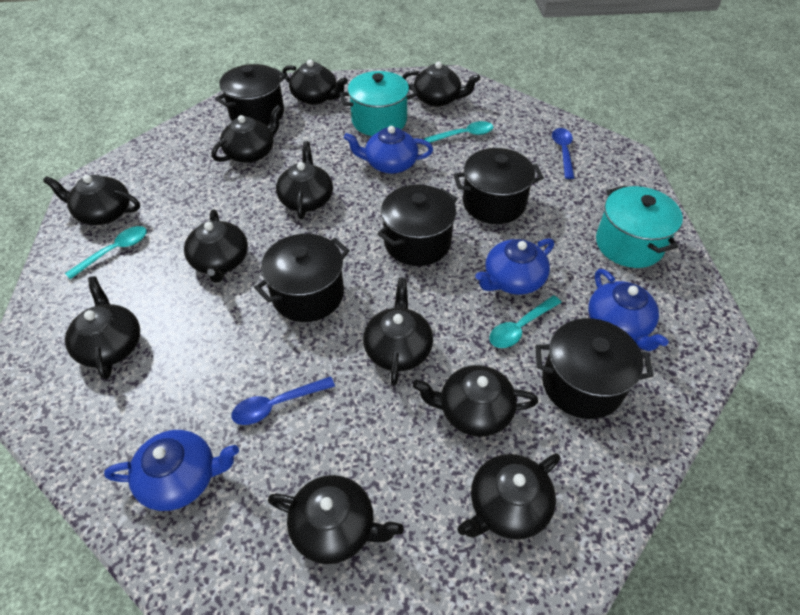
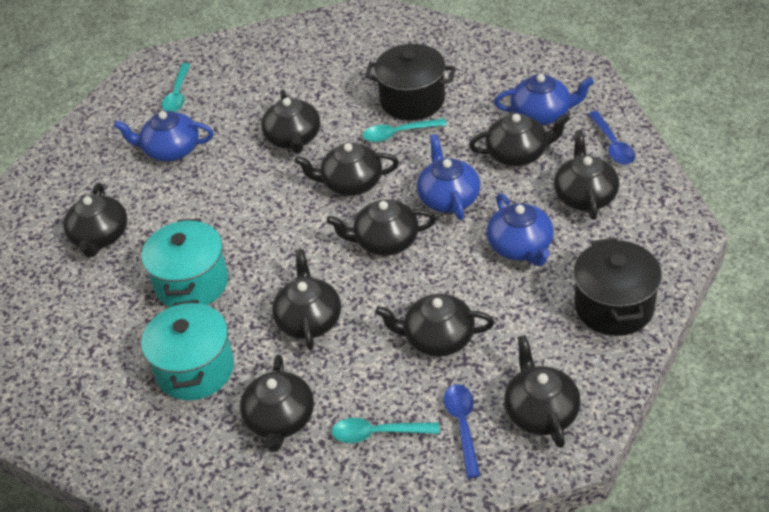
black pot: 5 -> 2
black teapot: 11 -> 10

